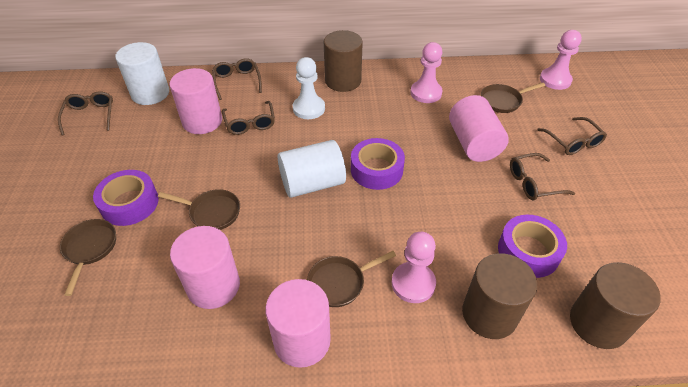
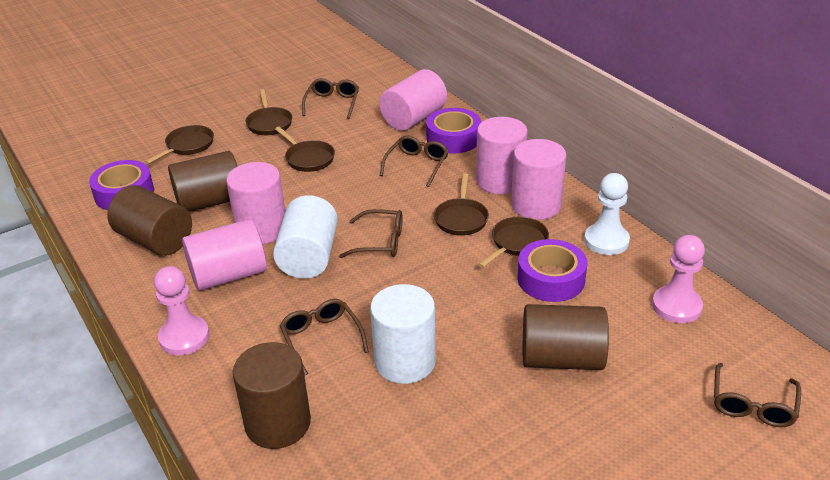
brown cylinder: 3 -> 4
brown pan: 4 -> 5
pink cylinder: 4 -> 5
pink pawn: 3 -> 2

